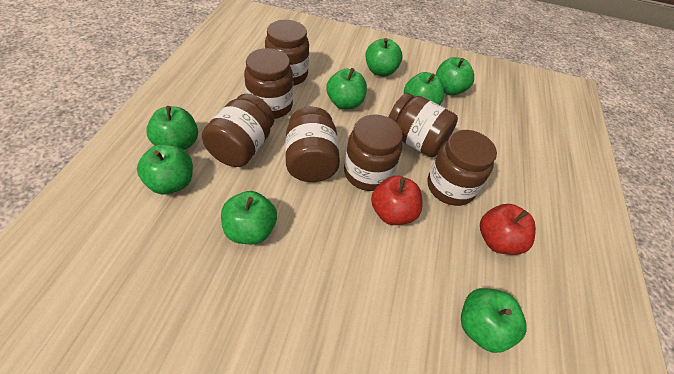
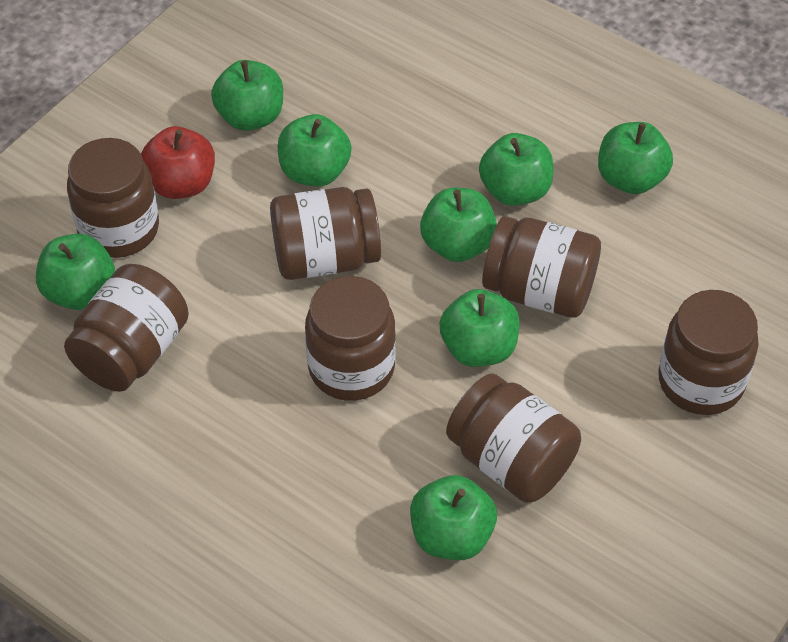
red apple: 2 -> 1

